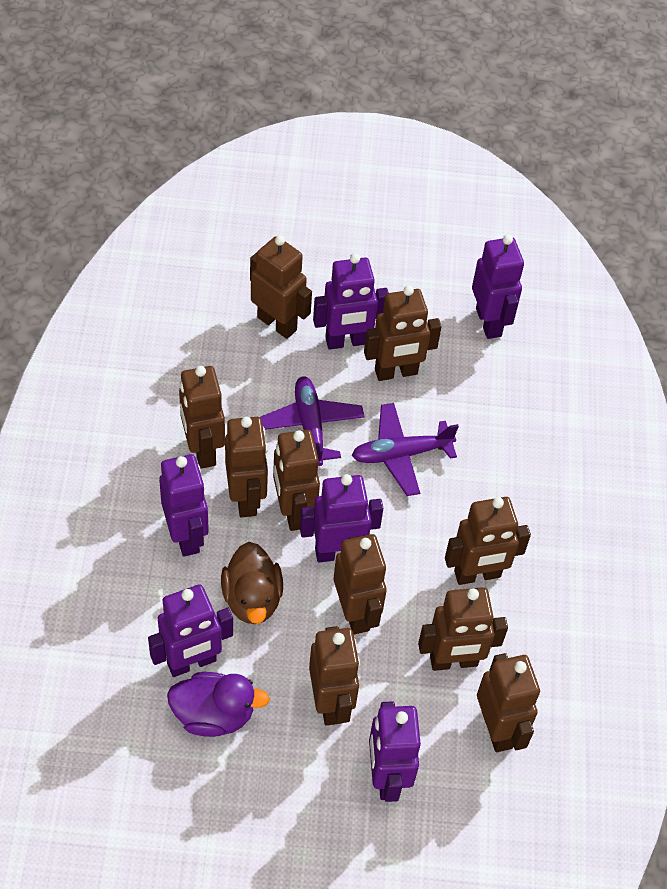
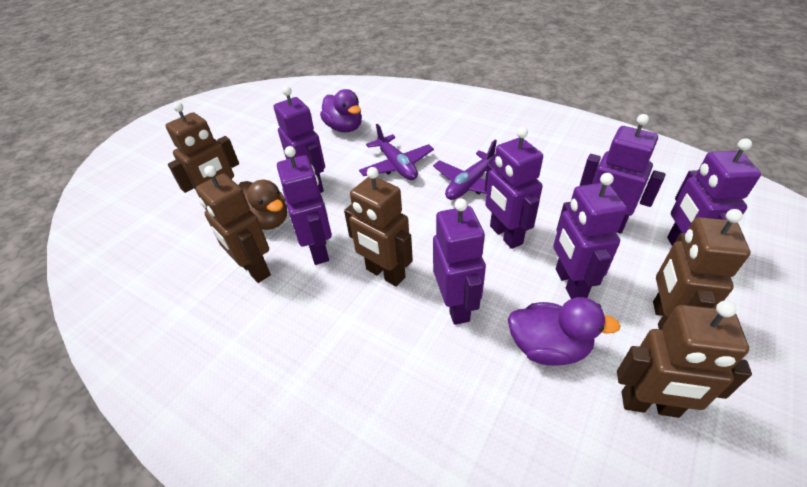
brown robot: 10 -> 5
purple duck: 1 -> 2
purple robot: 6 -> 7

